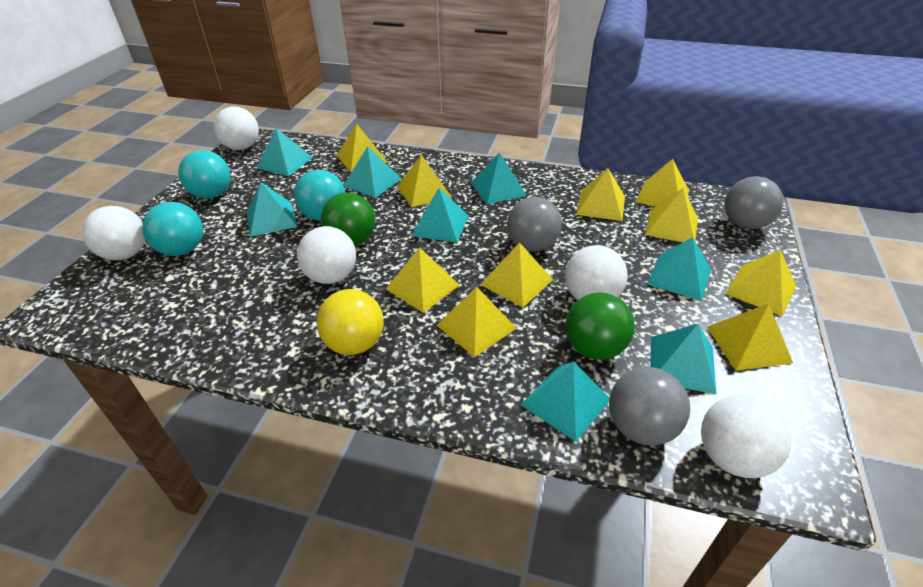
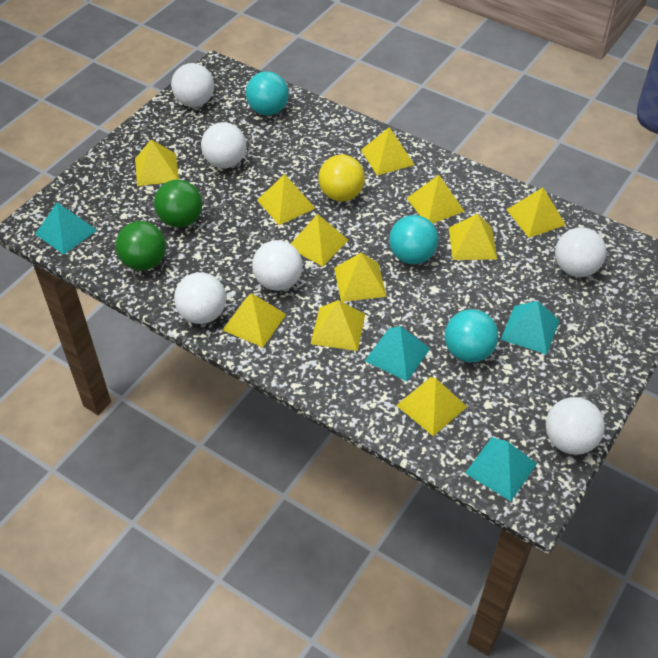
grey ball: 3 -> 0
turquoise pyramid: 8 -> 4
white ball: 5 -> 6
yellow pyramid: 10 -> 11

